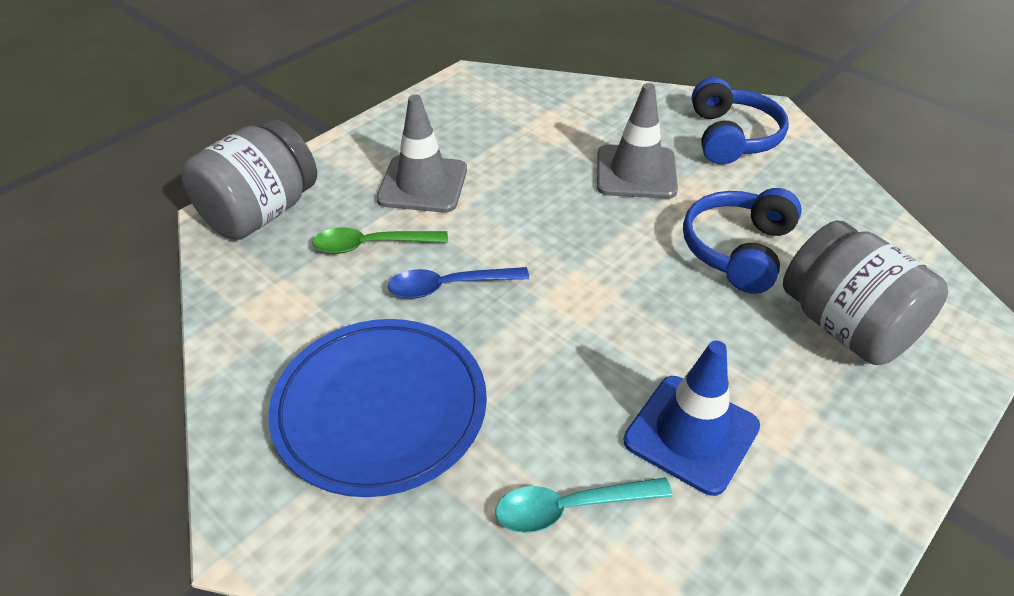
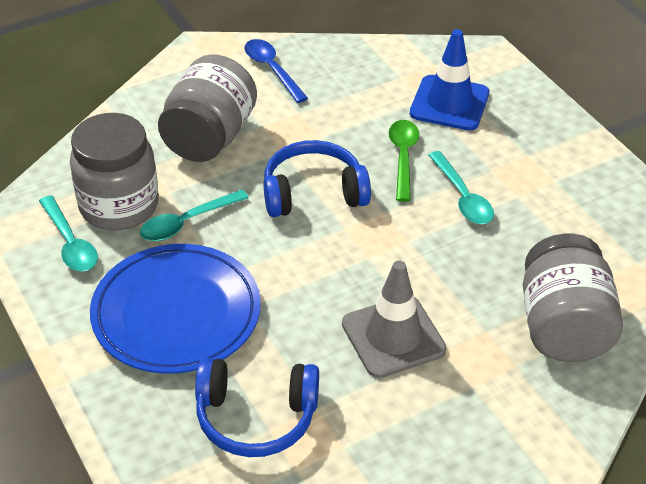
grey jar: 2 -> 3
grey traffic cone: 2 -> 1
turquoise spoon: 1 -> 3

